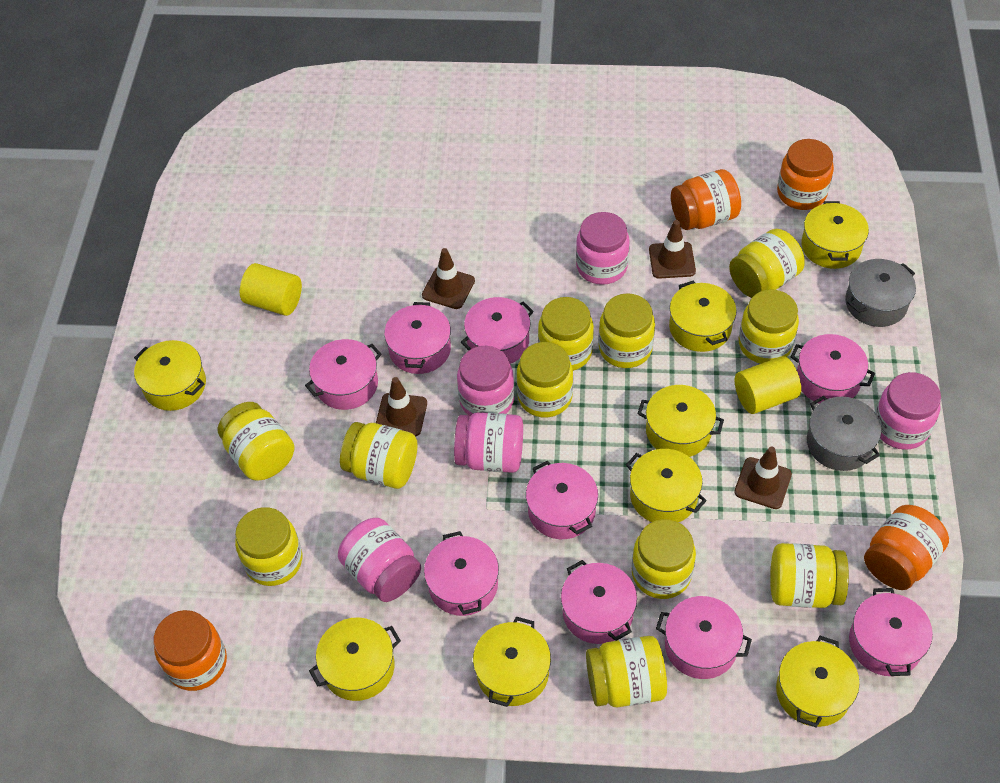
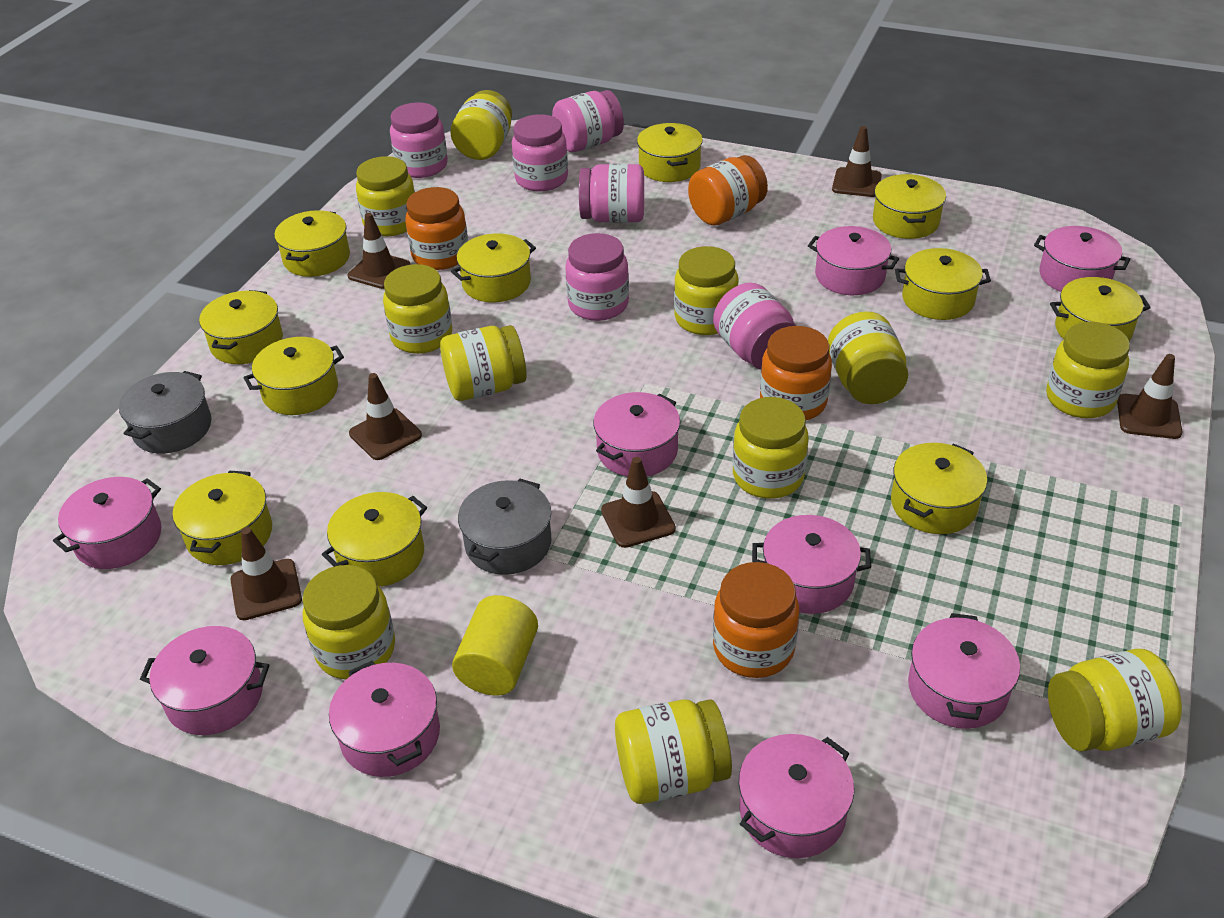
brown traffic cone: 4 -> 6
pink jar: 5 -> 6
yellow cylinder: 2 -> 1
yellow pot: 8 -> 11

